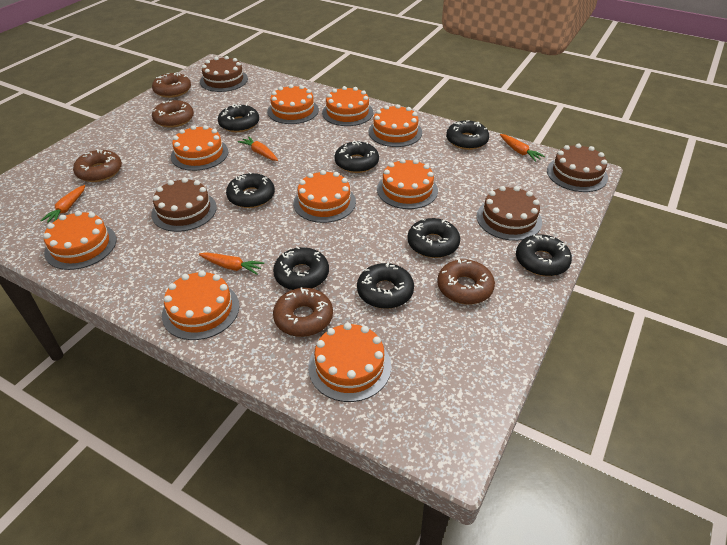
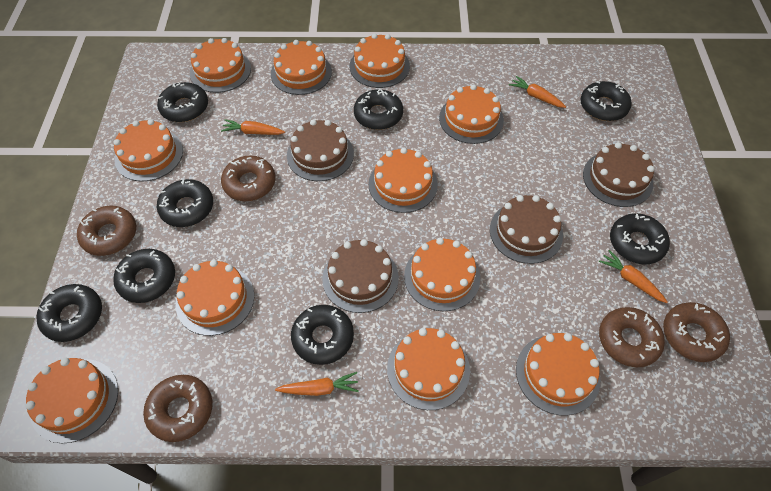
orange cake: 9 -> 11

